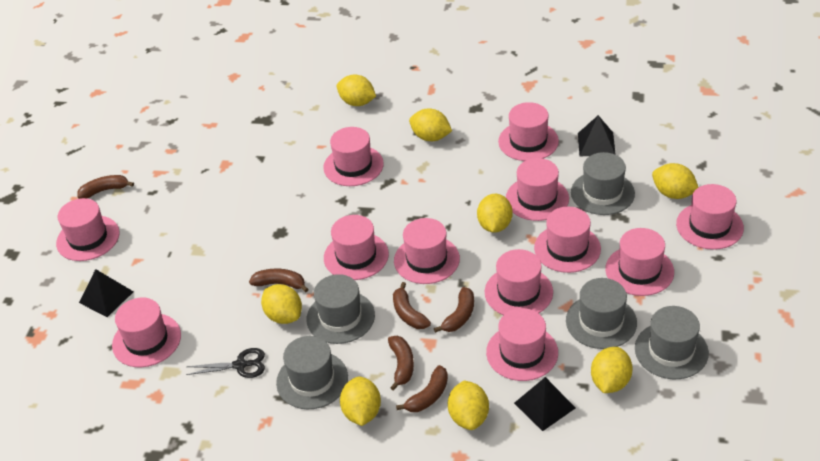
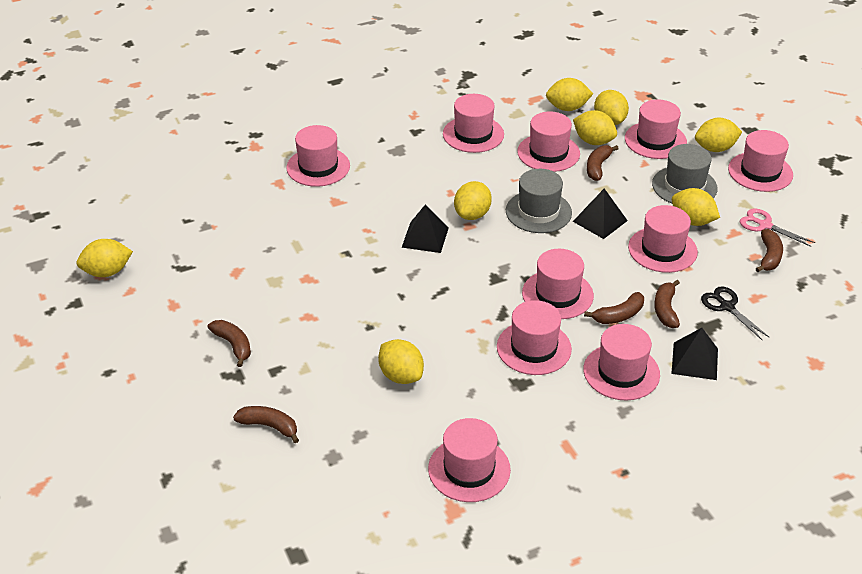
grey hat: 5 -> 2
pink hat: 12 -> 10
pink scissors: 0 -> 1

